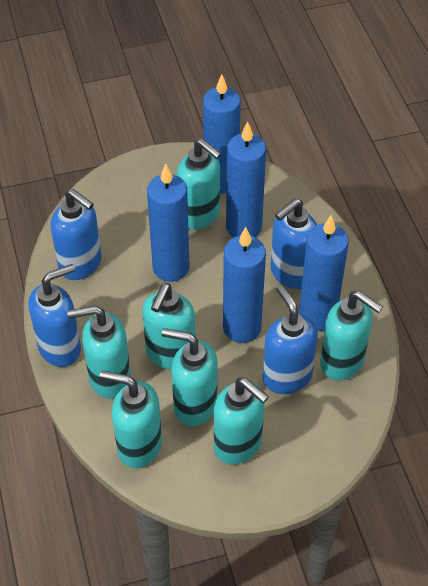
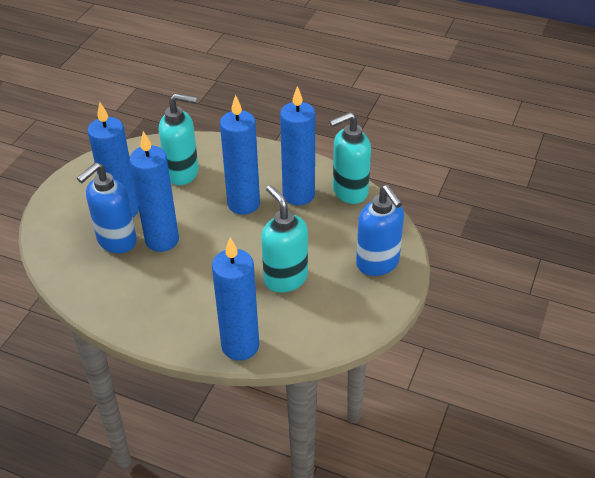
blue soap dispenser: 4 -> 2
turquoise soap dispenser: 7 -> 3

